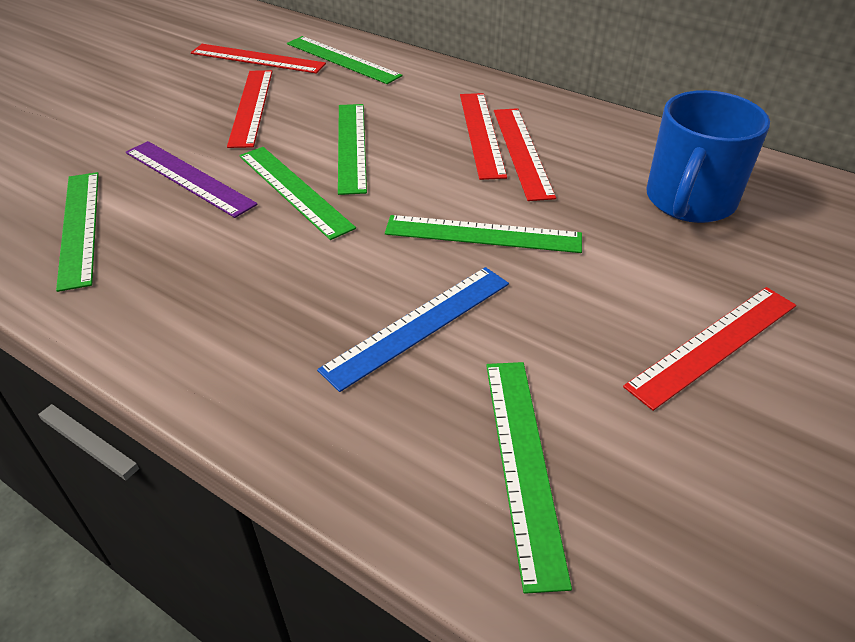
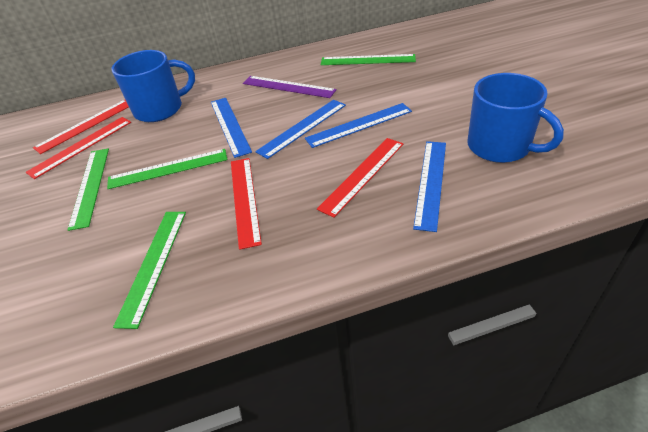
blue mug: 1 -> 2
blue ruler: 1 -> 4
green ruler: 6 -> 4
red ruler: 5 -> 4

